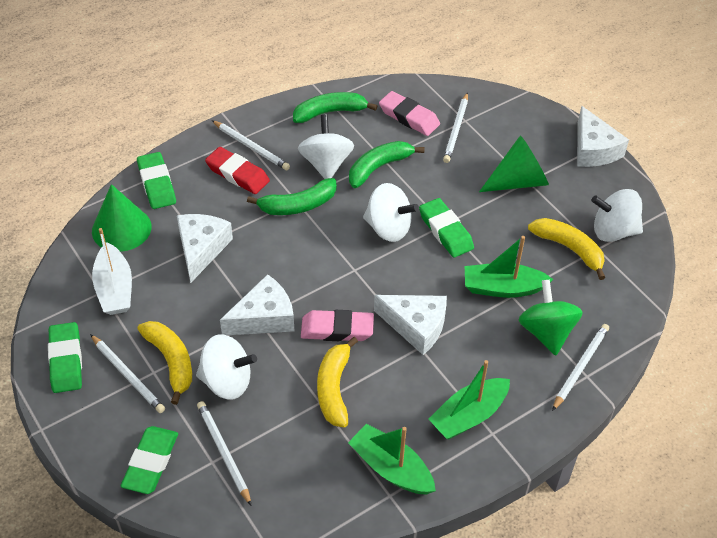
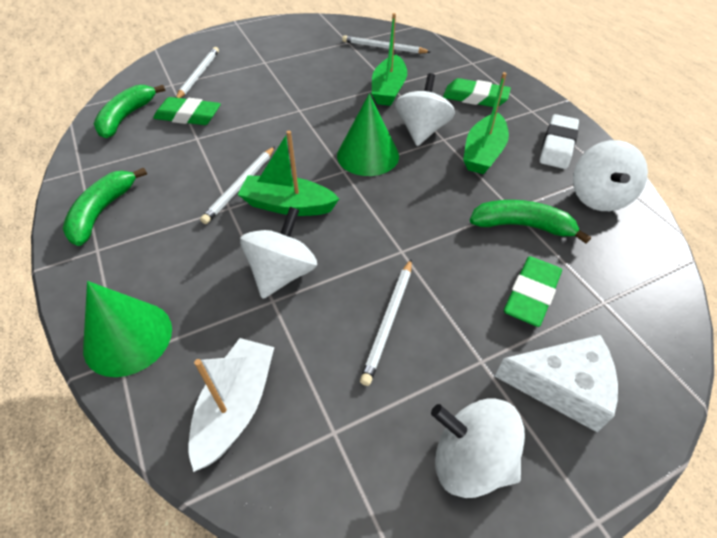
green eraser: 4 -> 3
green spinning top: 1 -> 0
pink eraser: 2 -> 0
red eraser: 1 -> 0
white cheese: 4 -> 1
white eraser: 0 -> 1
white pencil: 5 -> 4
yellow banana: 3 -> 0

